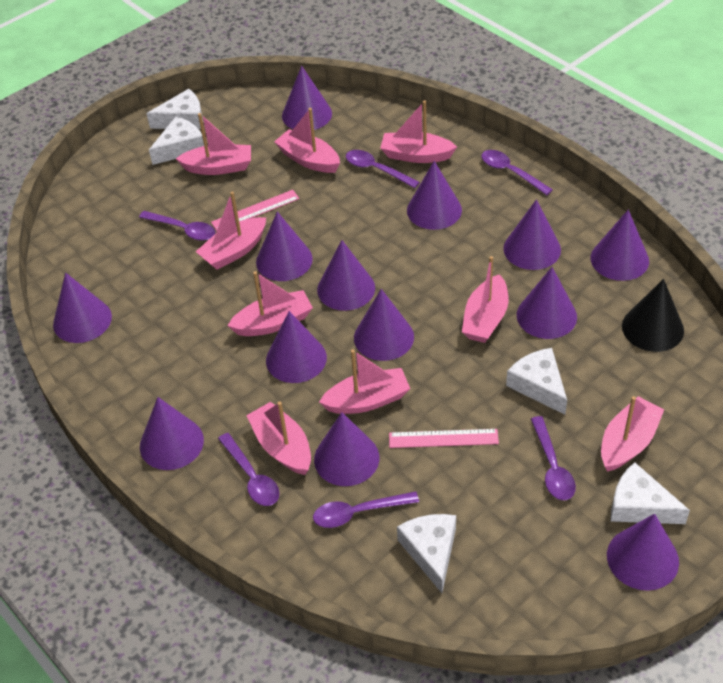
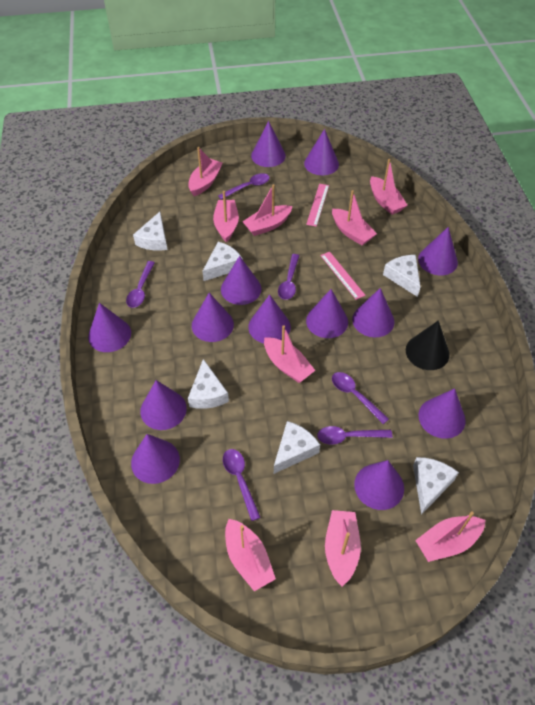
white cheese: 5 -> 6

